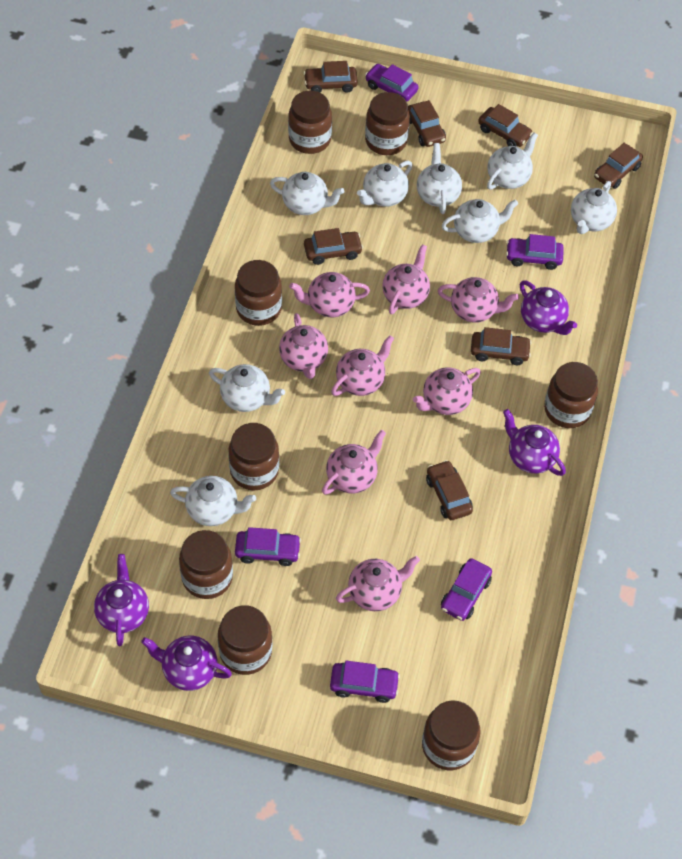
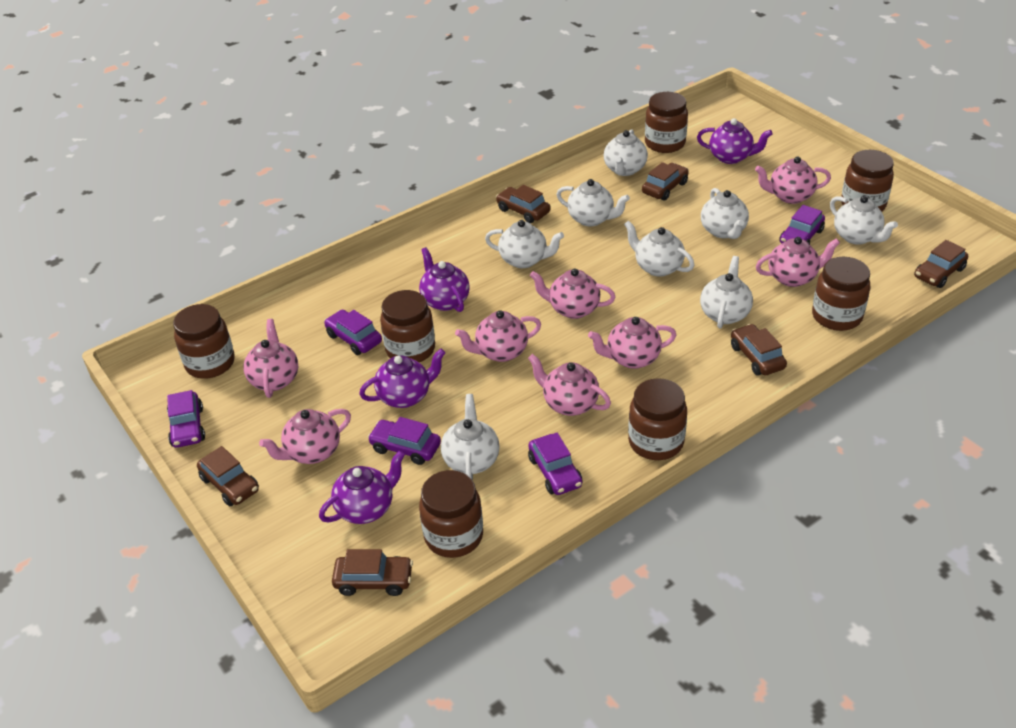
brown car: 7 -> 6
brown jar: 8 -> 7

